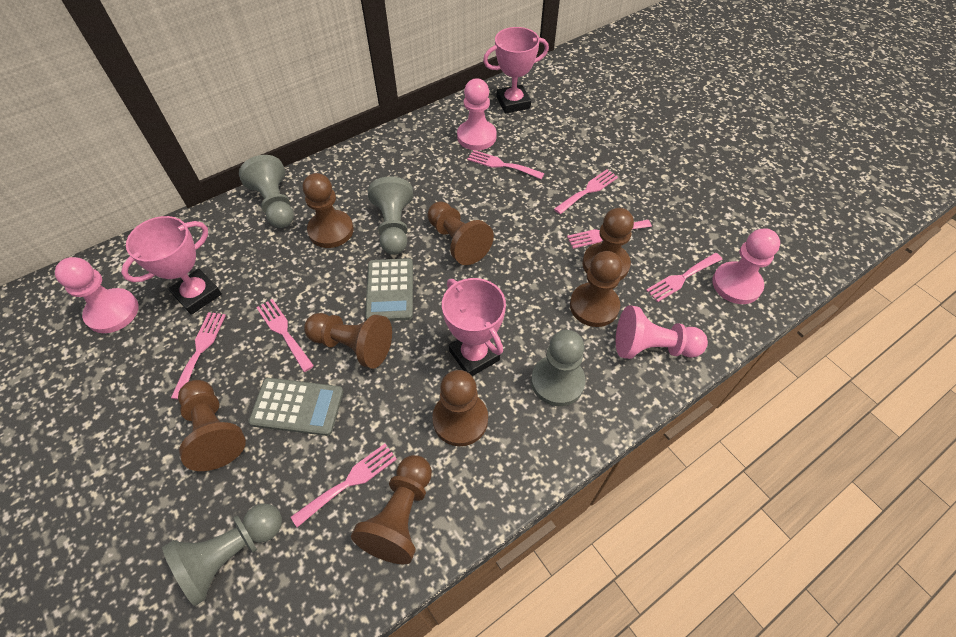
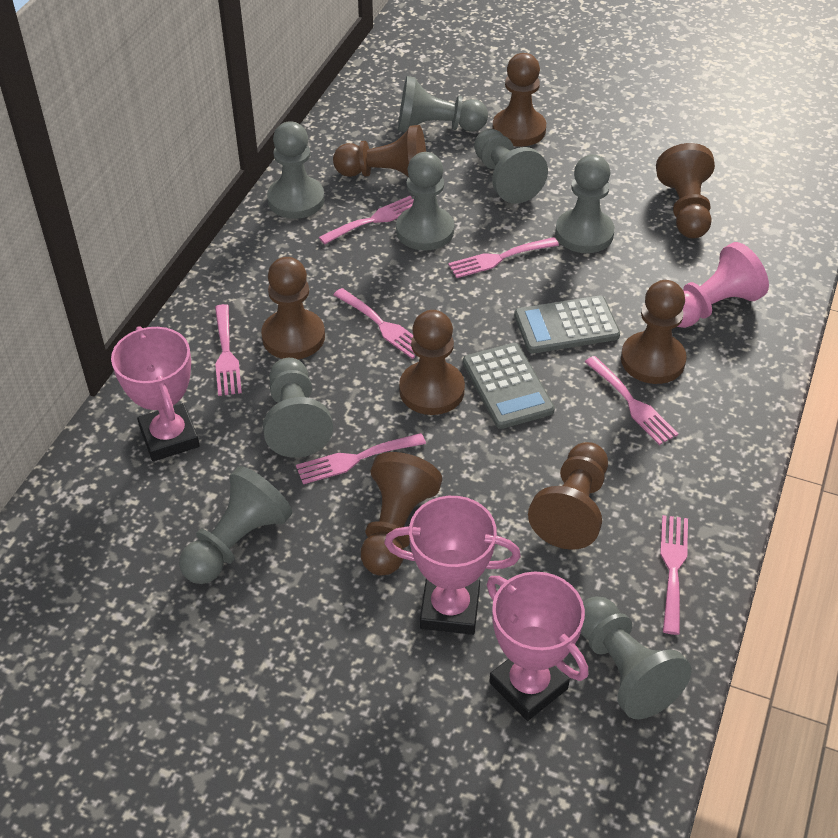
grey pawn: 4 -> 8
pink pawn: 4 -> 1

